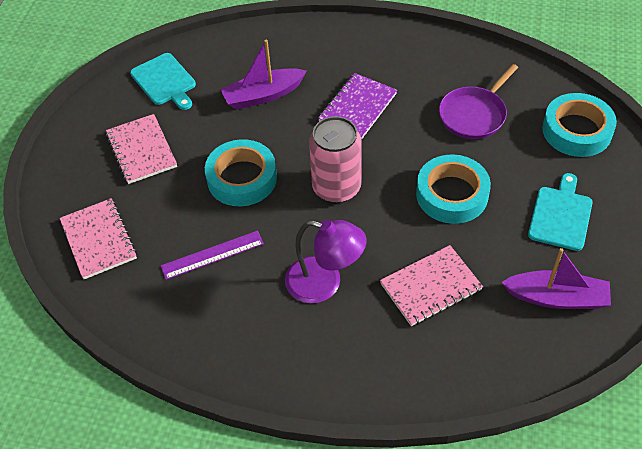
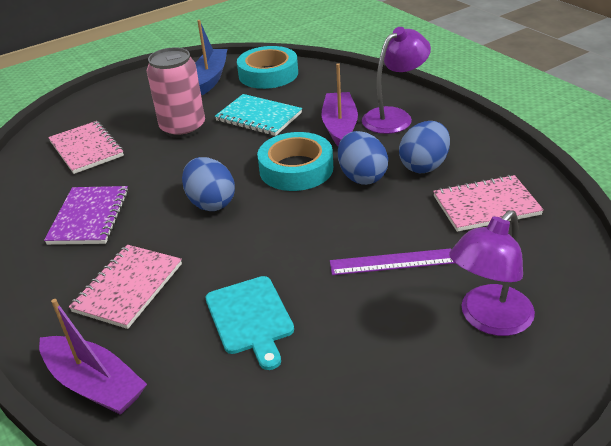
blue boat: 0 -> 1
blue egg: 0 -> 3
purple lamp: 1 -> 2
purple pan: 1 -> 0
turquoise cutting board: 2 -> 1
turquoise notebook: 0 -> 1
turquoise tape: 3 -> 2

